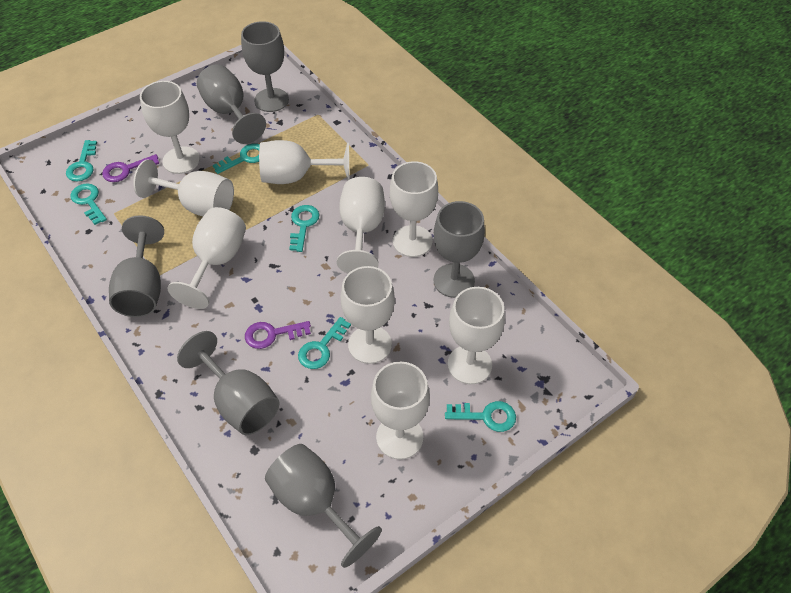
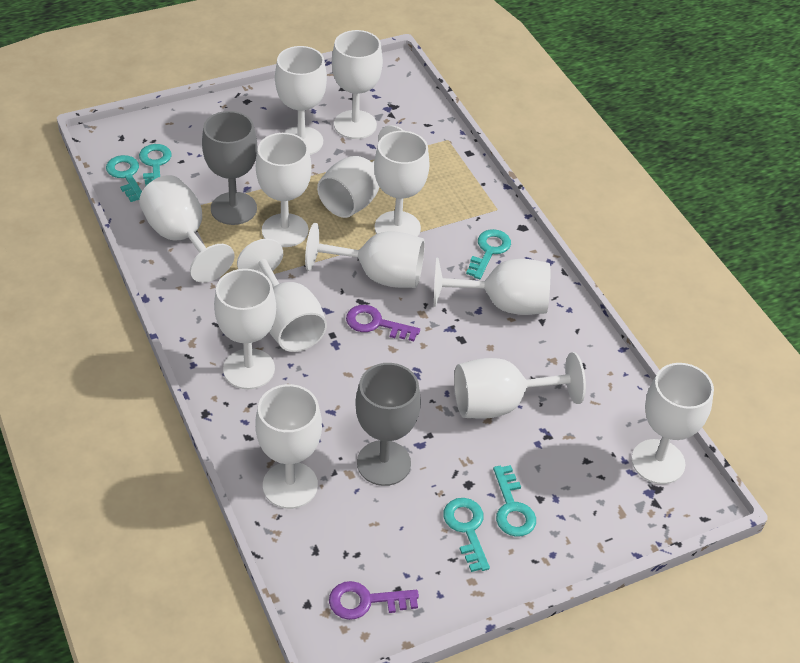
grey goblet: 6 -> 2
turquoise key: 6 -> 5
white goblet: 9 -> 13

